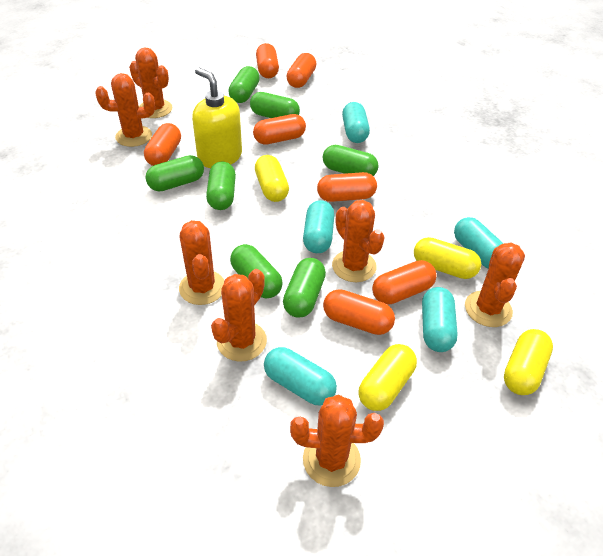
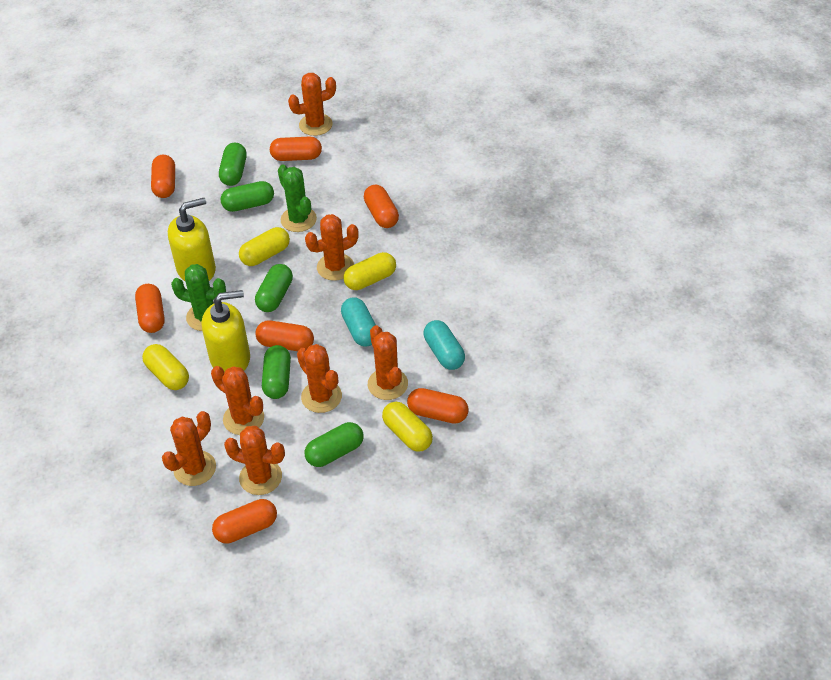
green cactus: 0 -> 2
green capsule: 7 -> 5
turquoise capsule: 5 -> 2
yellow soap dispenser: 1 -> 2

